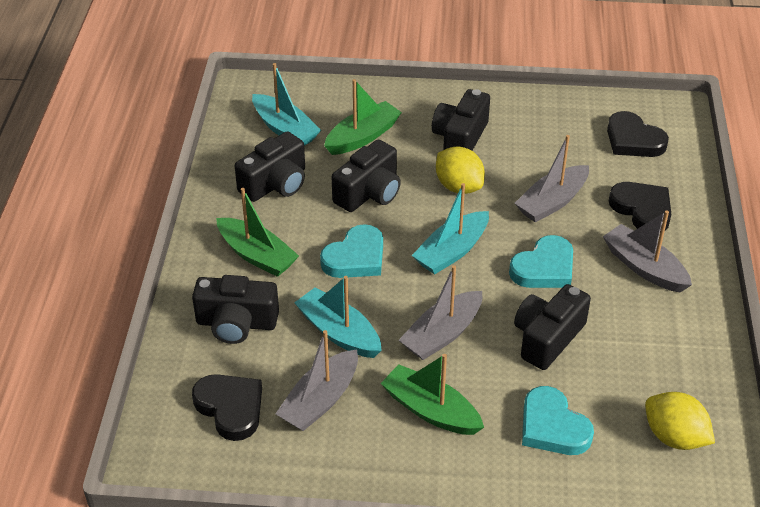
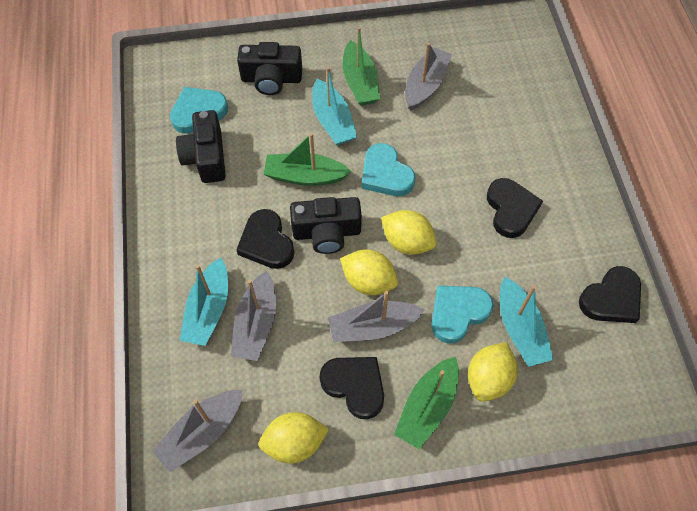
black camera: 5 -> 3
black heart: 3 -> 4
yellow lemon: 2 -> 4

